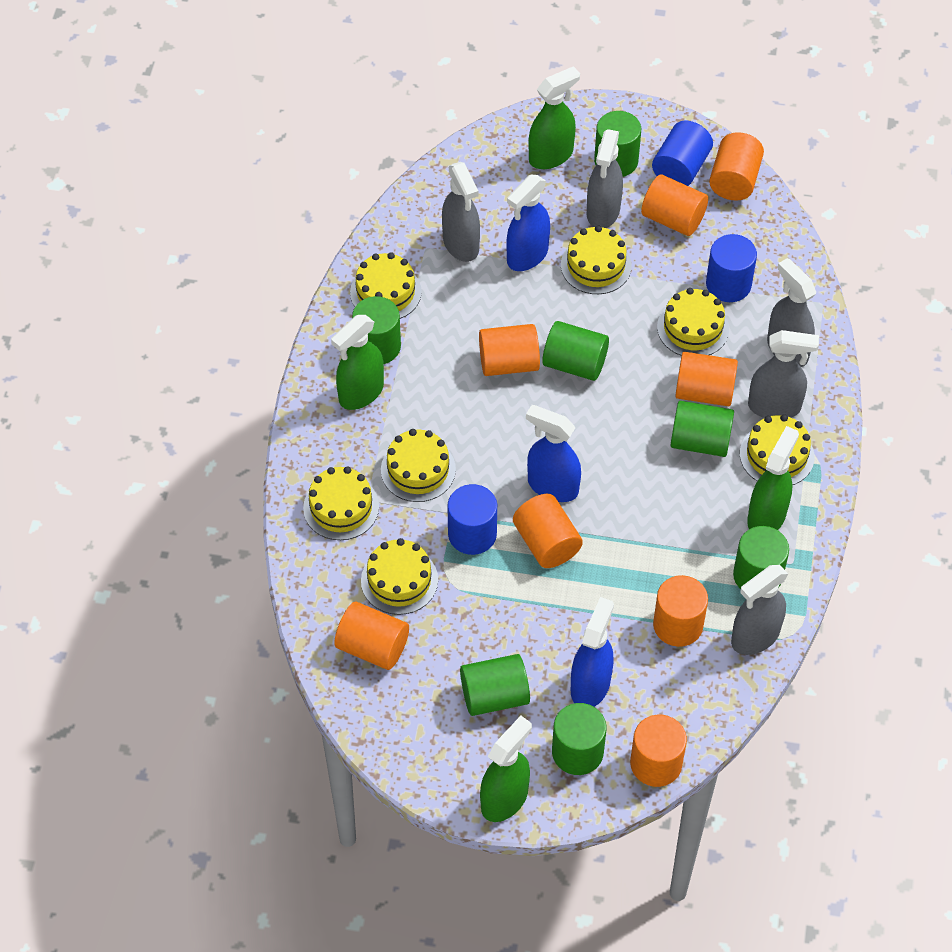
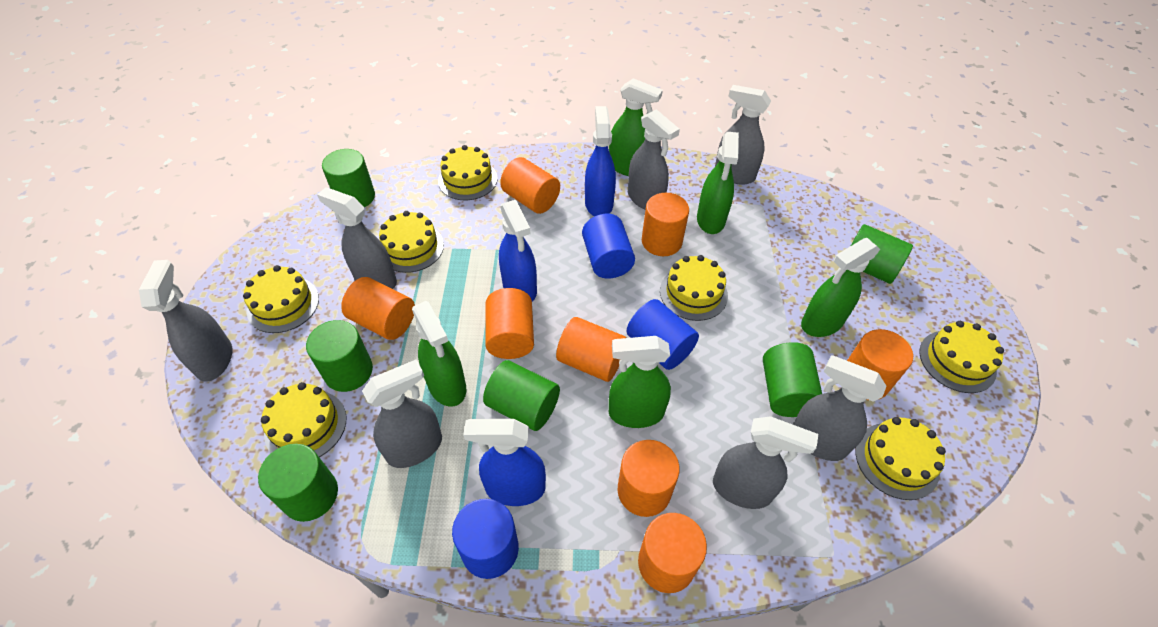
green cylinder: 7 -> 6
green spray bottle: 4 -> 5
grey spray bottle: 5 -> 7

